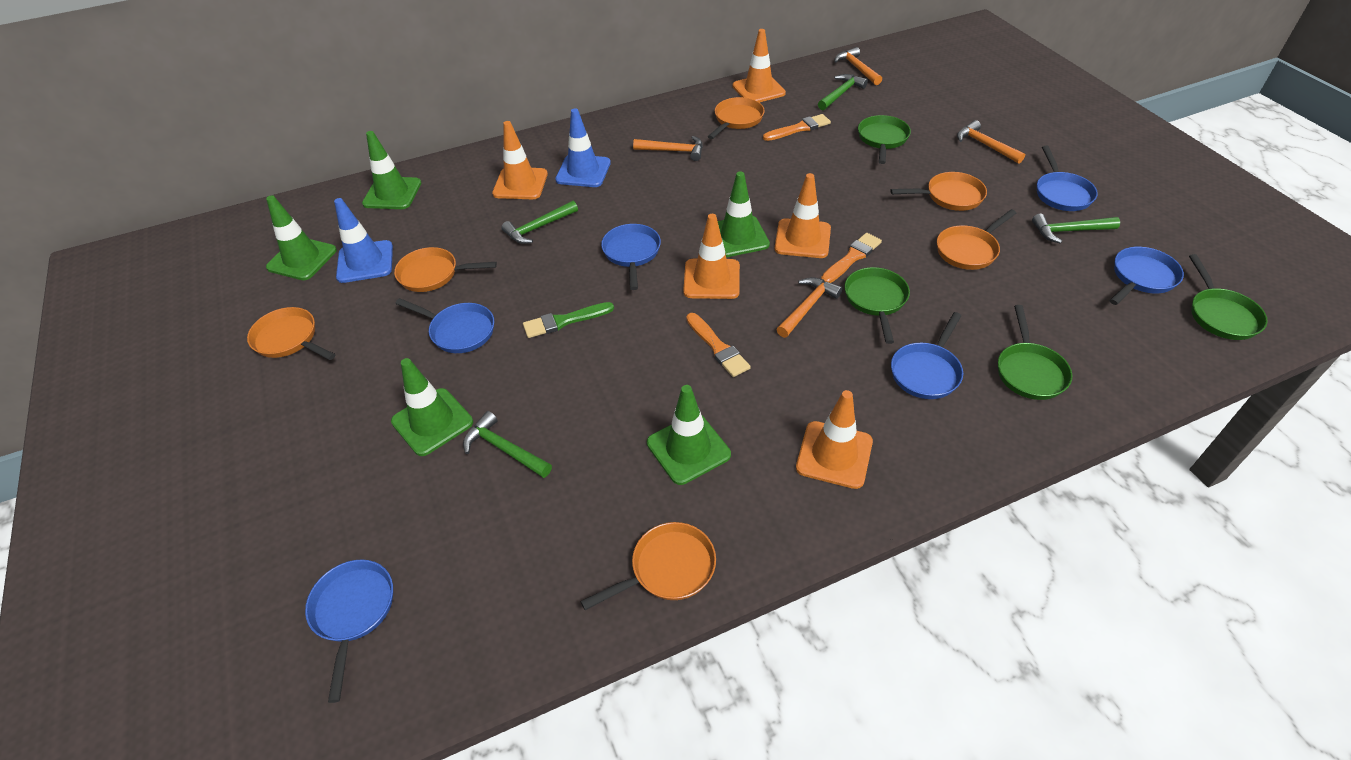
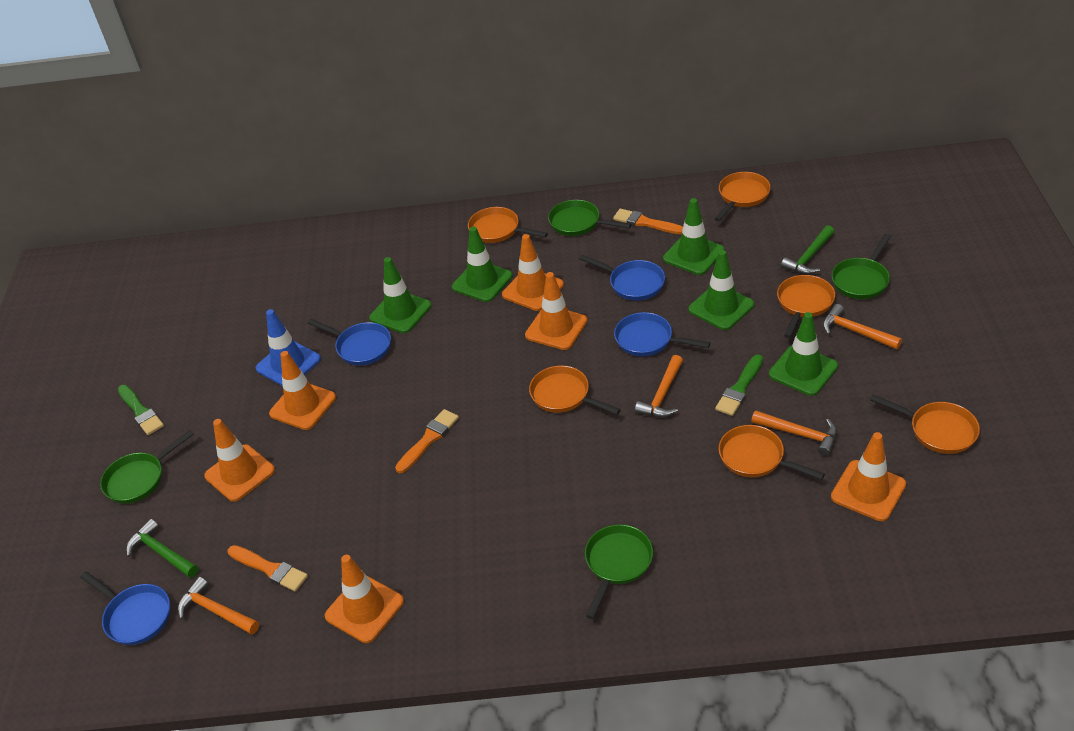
blue pan: 6 -> 4
blue traffic cone: 2 -> 1
green brush: 1 -> 2
green hammer: 4 -> 2
orange traffic cone: 5 -> 6

